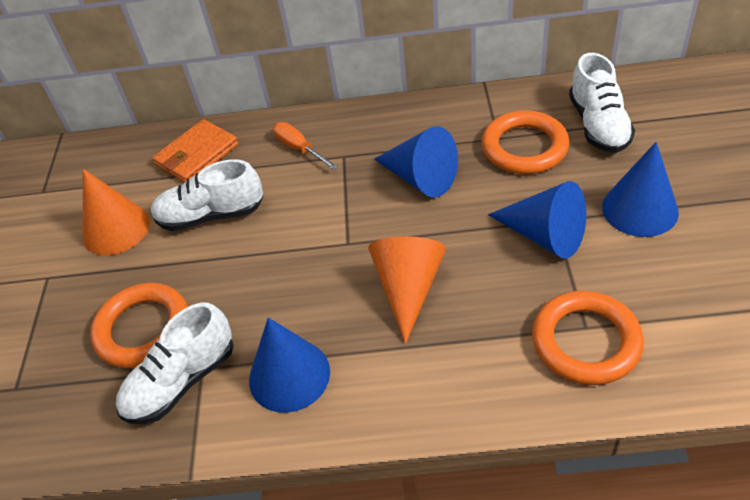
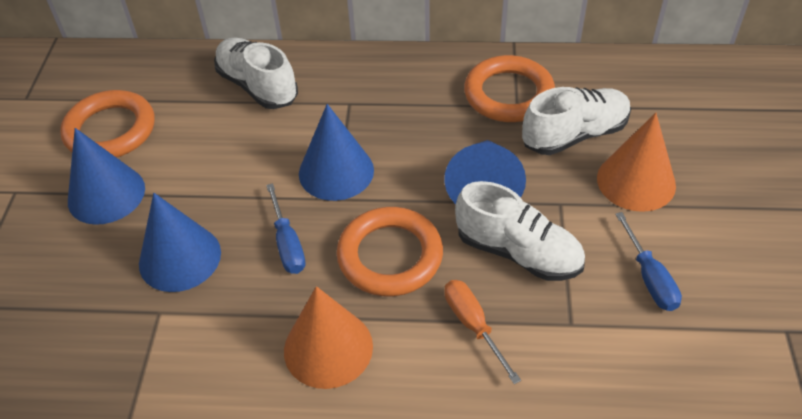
blue screwdriver: 0 -> 2
orange wallet: 1 -> 0

